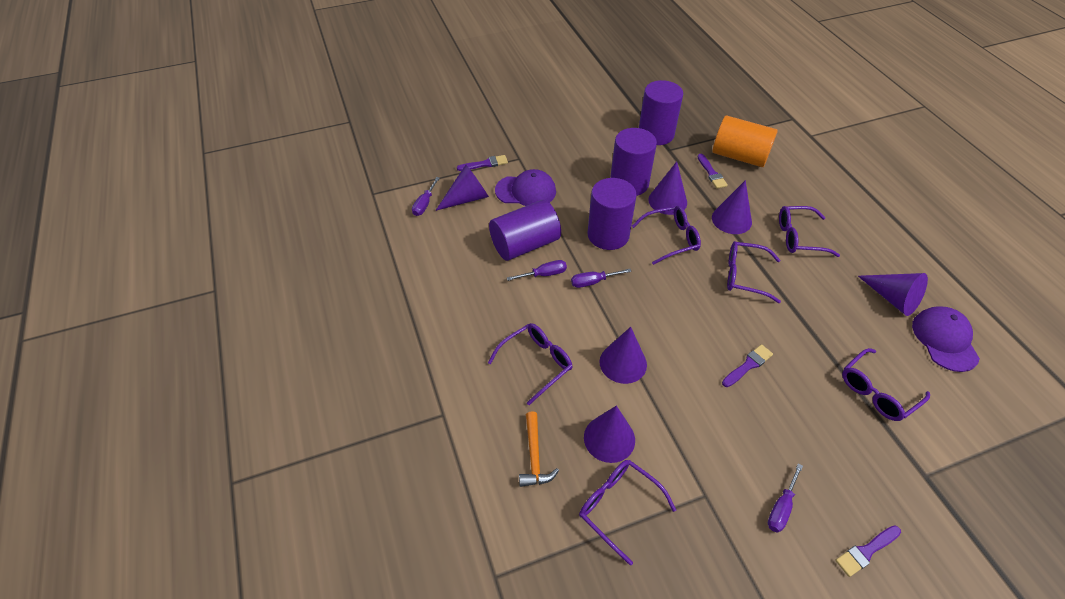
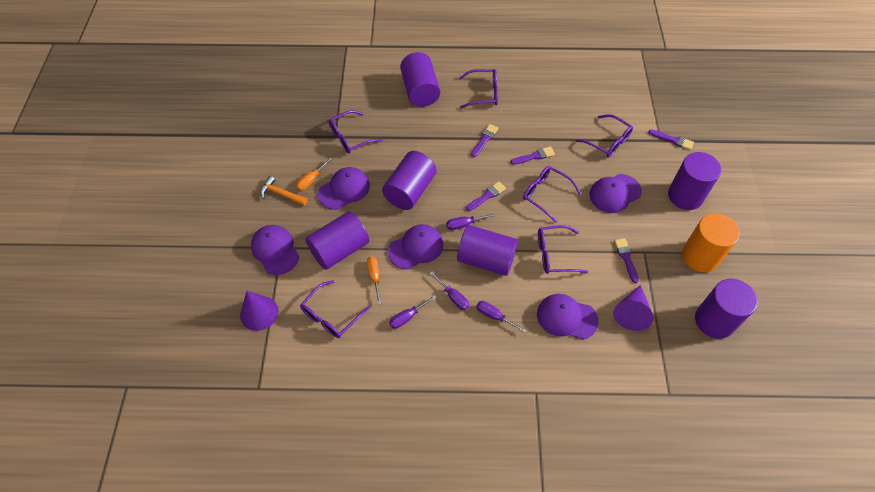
orange screwdriver: 0 -> 2
purple brush: 4 -> 5
purple cap: 2 -> 5
purple cone: 6 -> 2
purple cylinder: 4 -> 6

